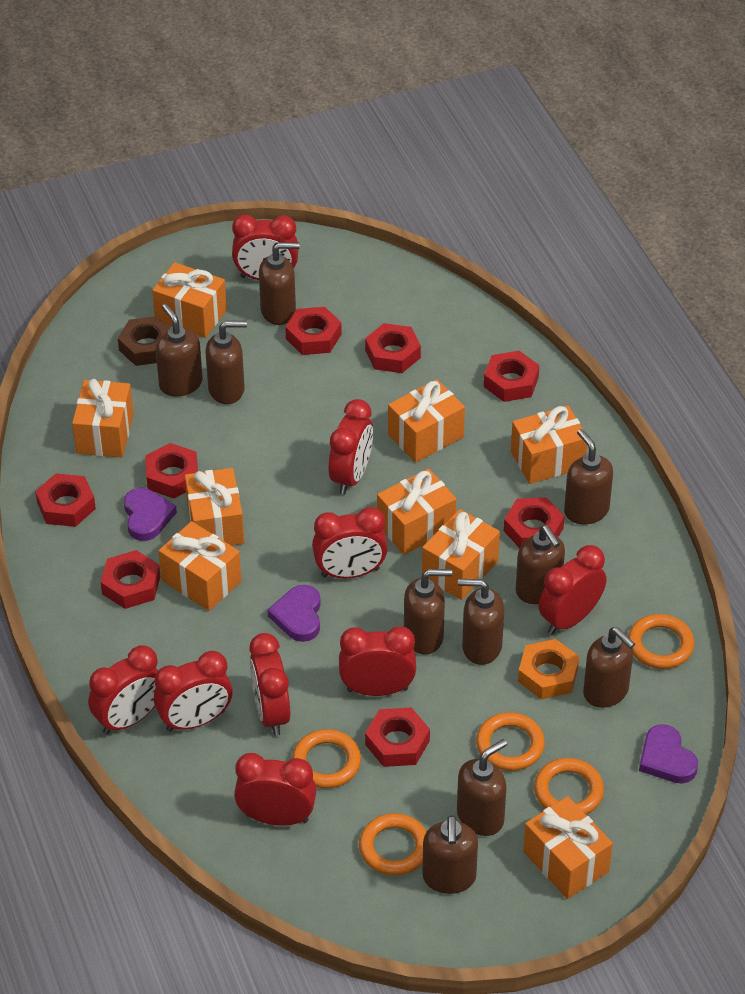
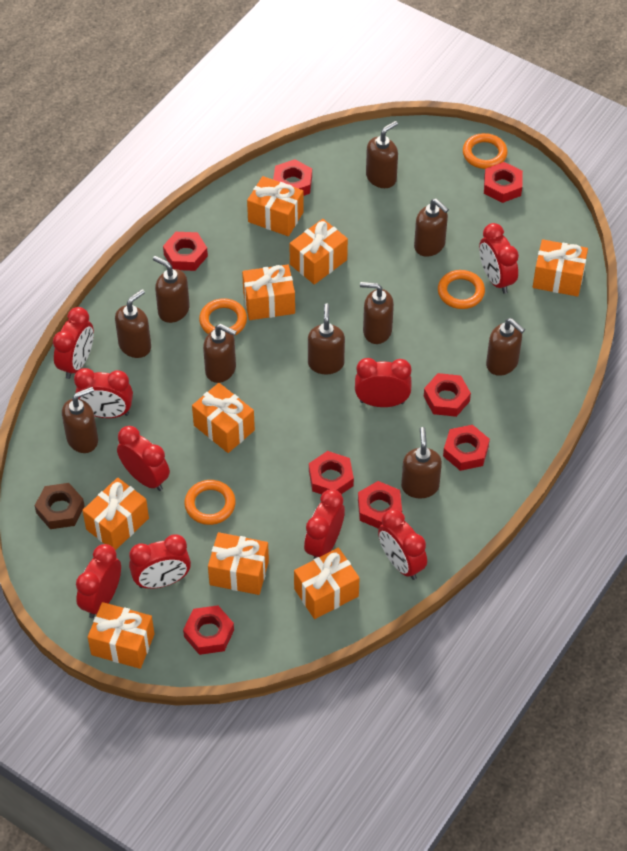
orange nut: 1 -> 0
orange ring: 5 -> 4
purple heart: 3 -> 0

